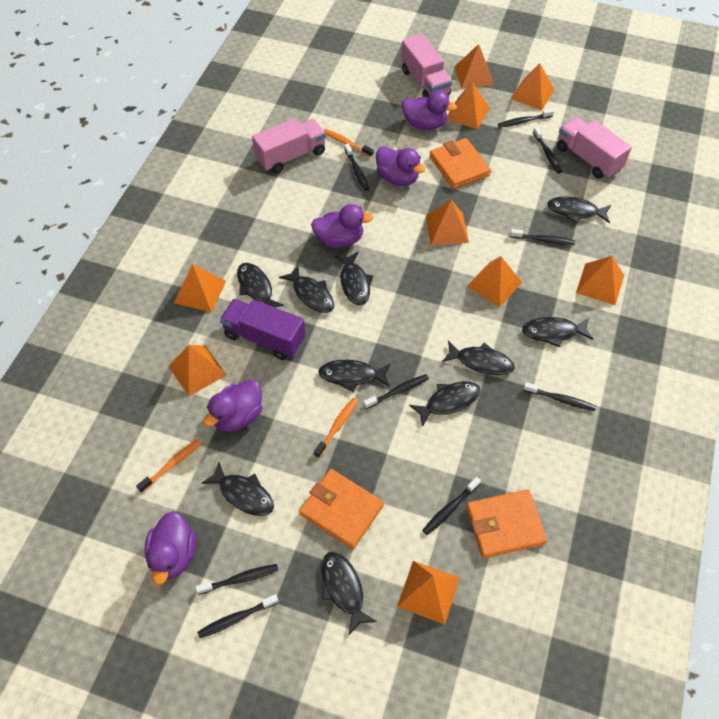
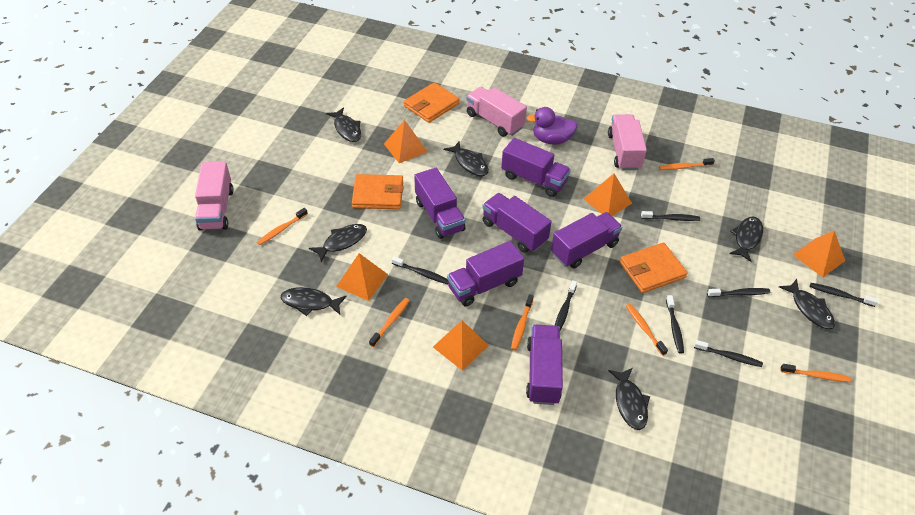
black fish: 10 -> 7
black toothbrush: 9 -> 7
orange pyramid: 9 -> 5
orange toothbrush: 3 -> 6
purple duck: 5 -> 1
purple truck: 1 -> 6

